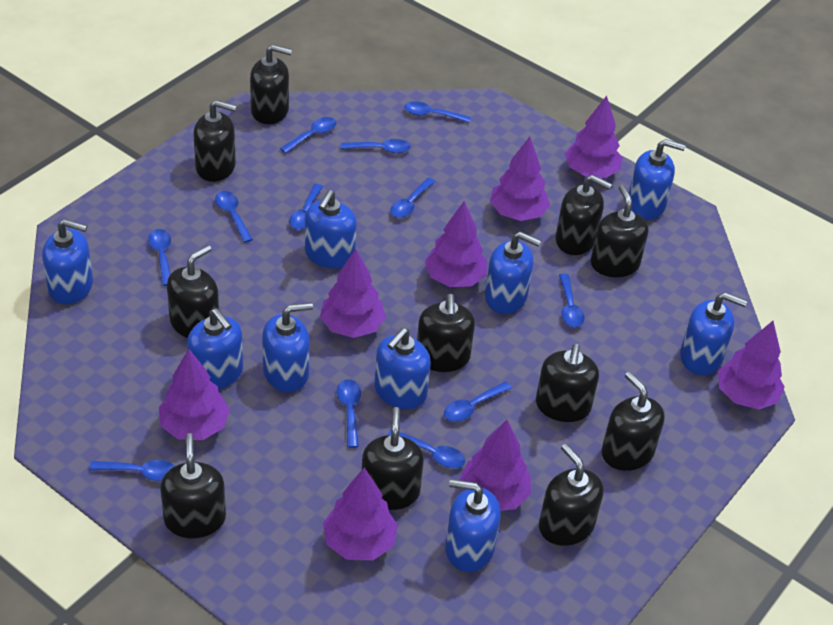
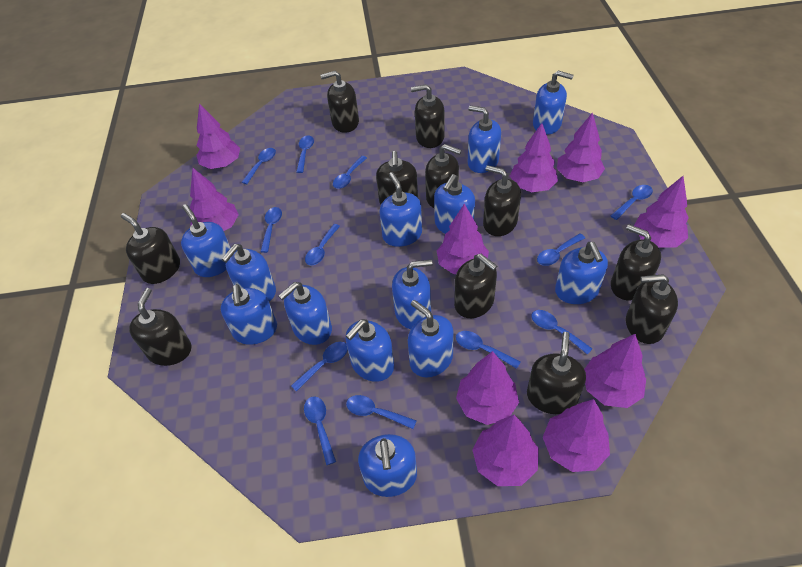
blue soap dispenser: 9 -> 13
purple tree: 8 -> 10

